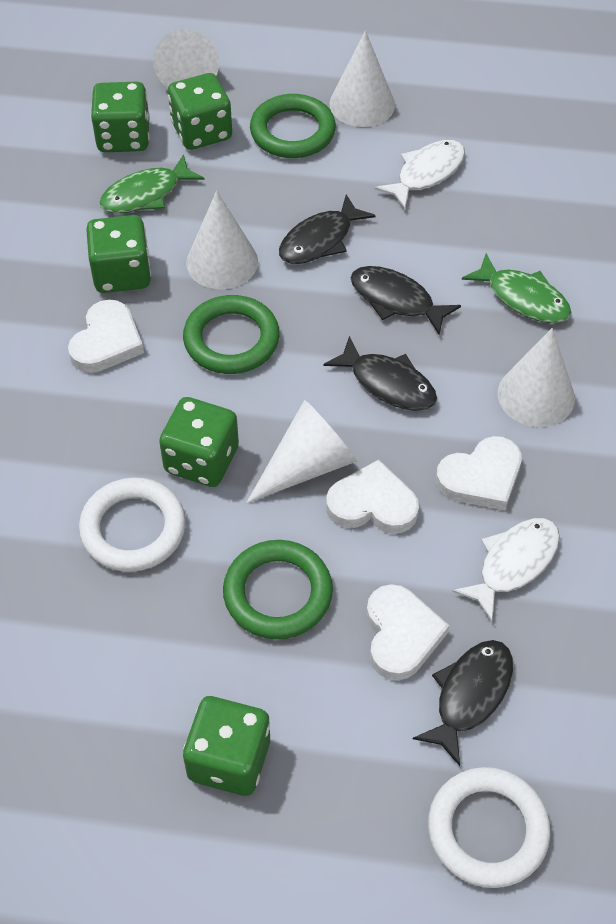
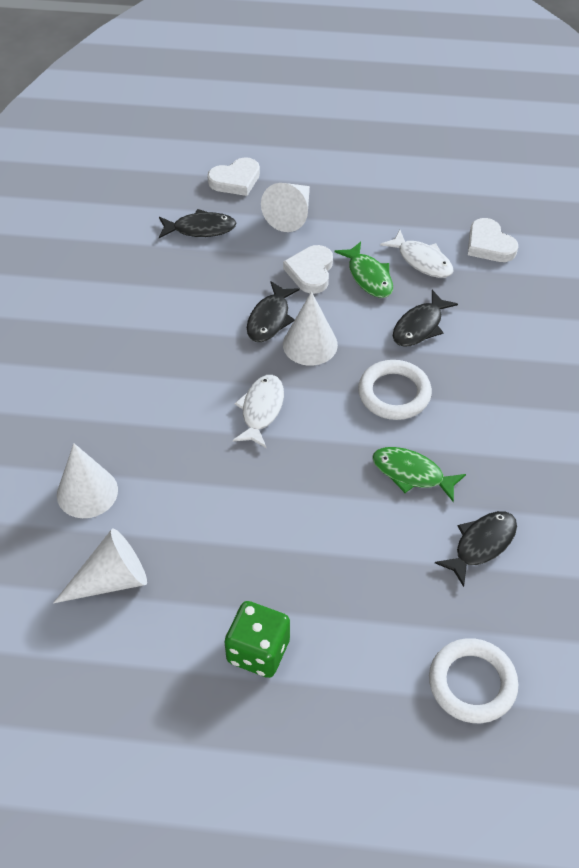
green dice: 5 -> 1
green ring: 3 -> 0
white cone: 5 -> 4
white heart: 4 -> 3

